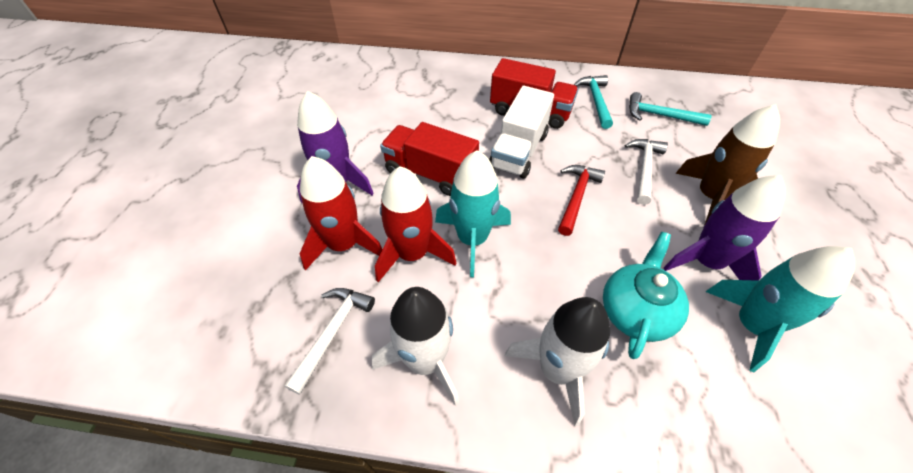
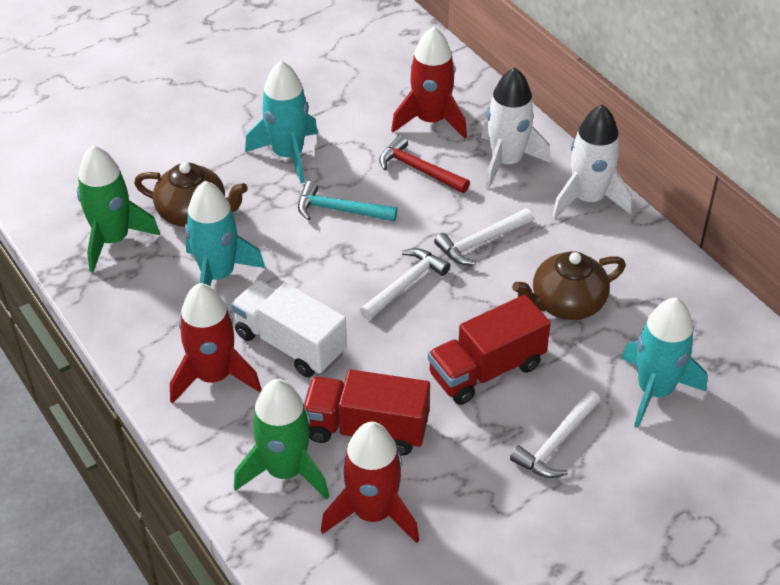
brown rocket: 1 -> 0
brown teapot: 0 -> 2
green rocket: 0 -> 2
purple rocket: 2 -> 0
red rocket: 2 -> 3
turquoise hammer: 2 -> 1
turquoise rocket: 2 -> 3
turquoise teapot: 1 -> 0
white hammer: 2 -> 3

